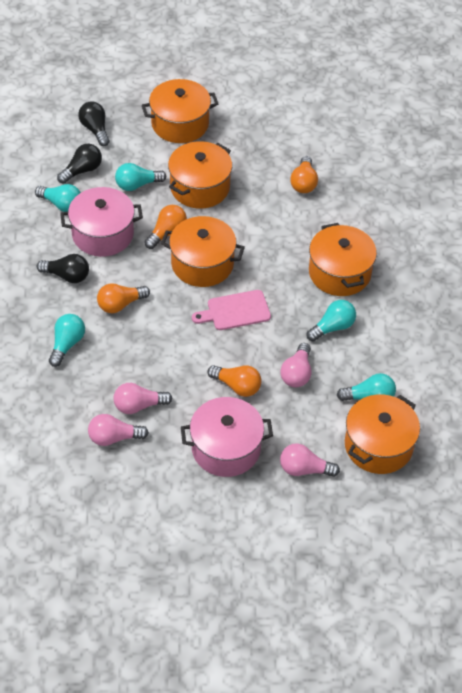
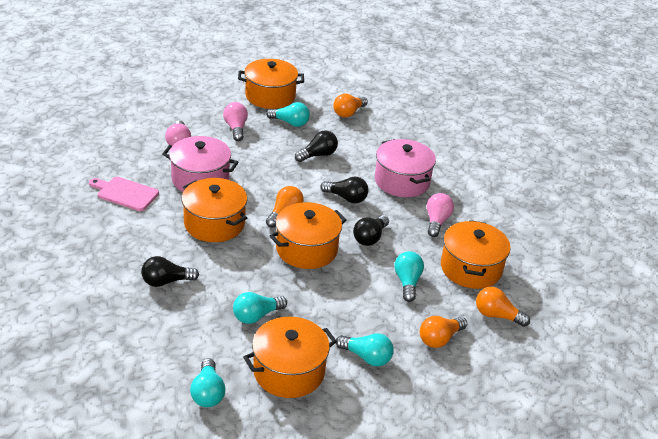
black light bulb: 3 -> 4
pink light bulb: 4 -> 3

